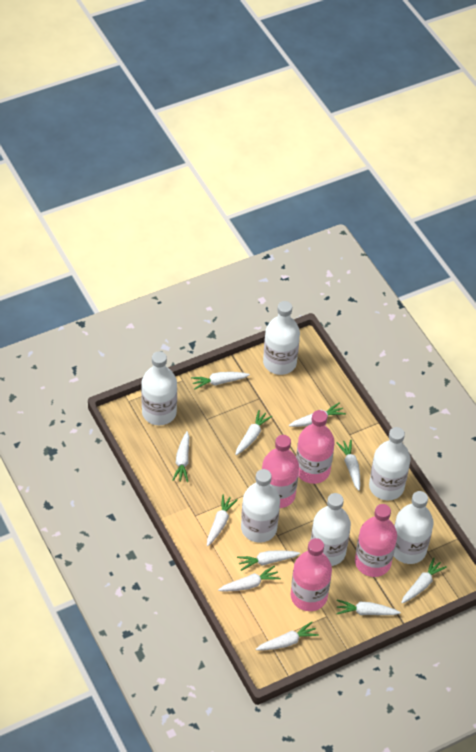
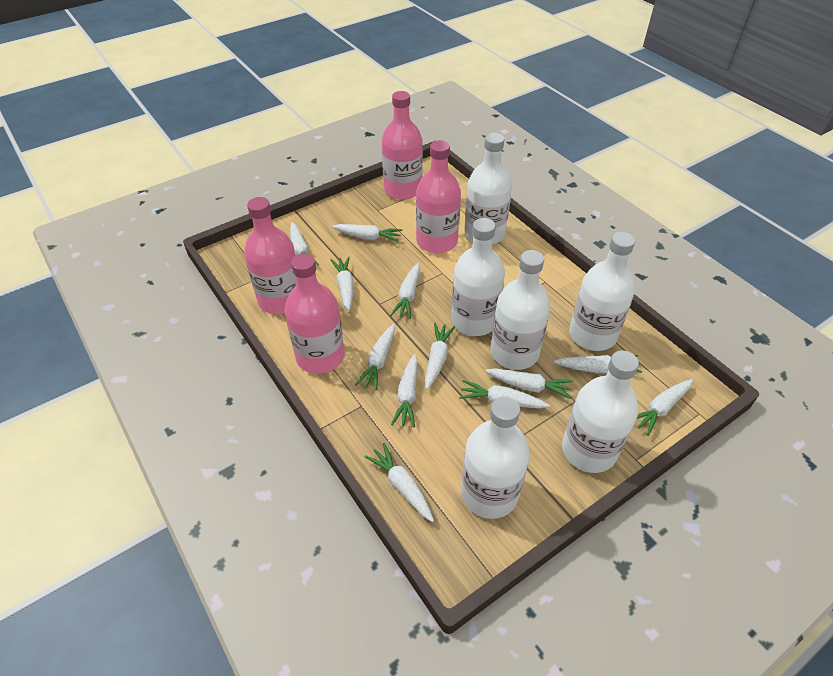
white carrot: 11 -> 12

